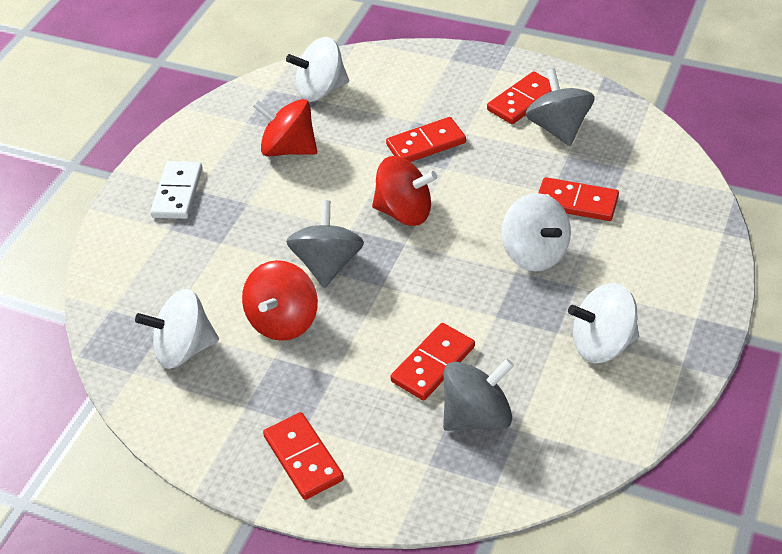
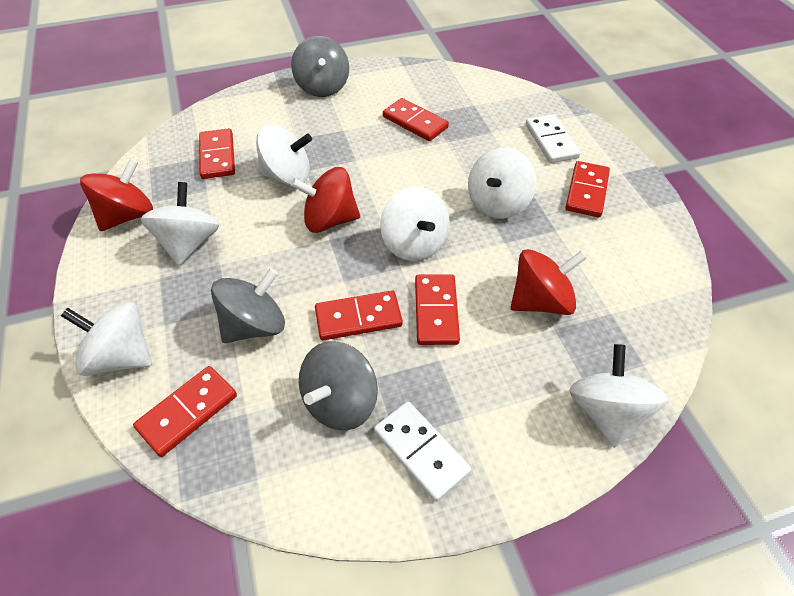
red domino: 5 -> 6
white domino: 1 -> 2
white spinning top: 4 -> 6

